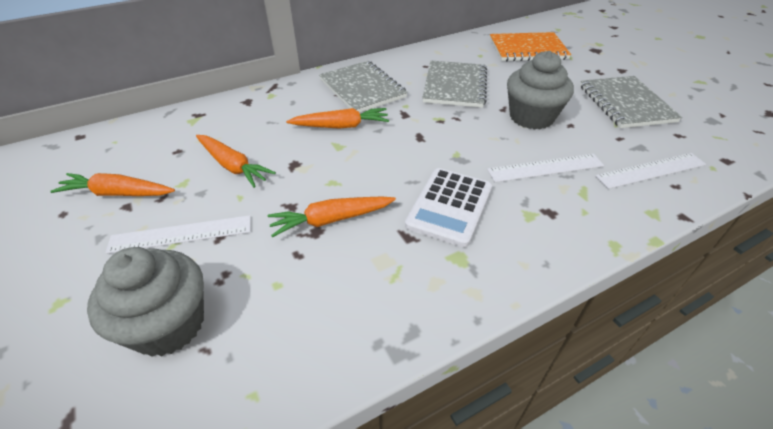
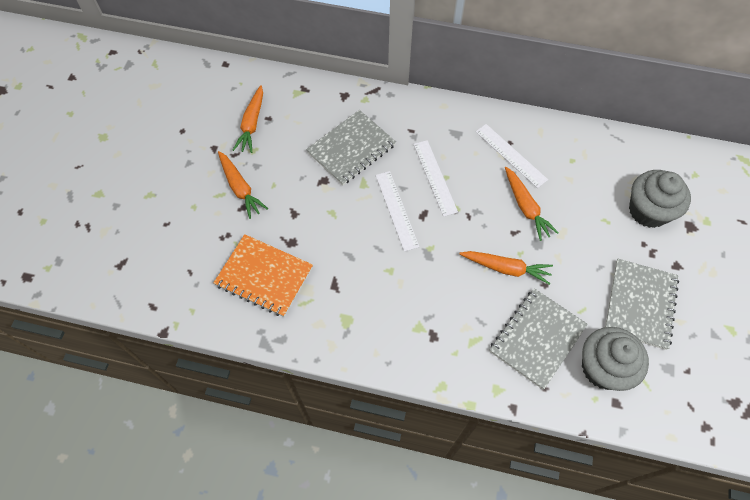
white calculator: 1 -> 0

